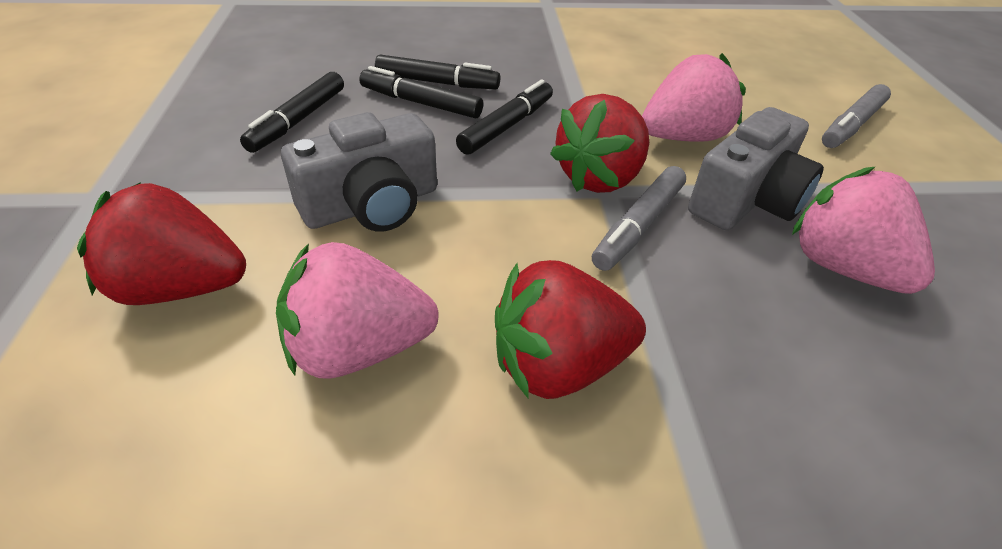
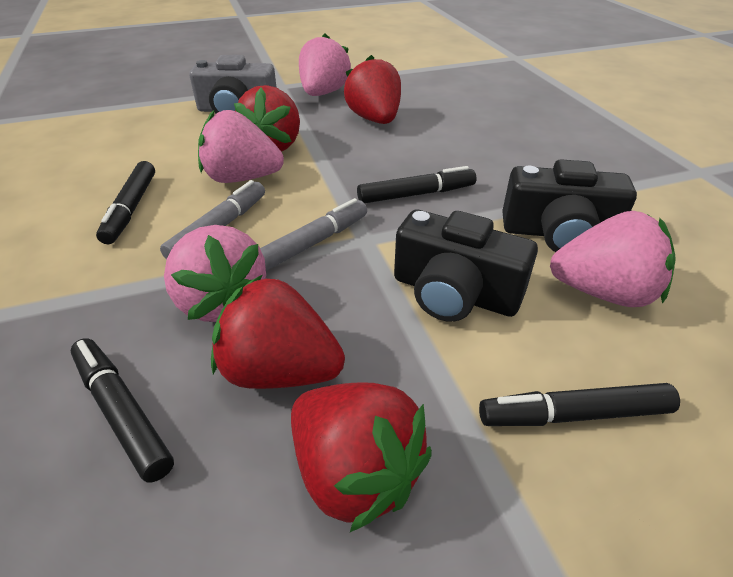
black camera: 0 -> 2
grey camera: 2 -> 1
pink strawberry: 3 -> 4
red strawberry: 3 -> 4

